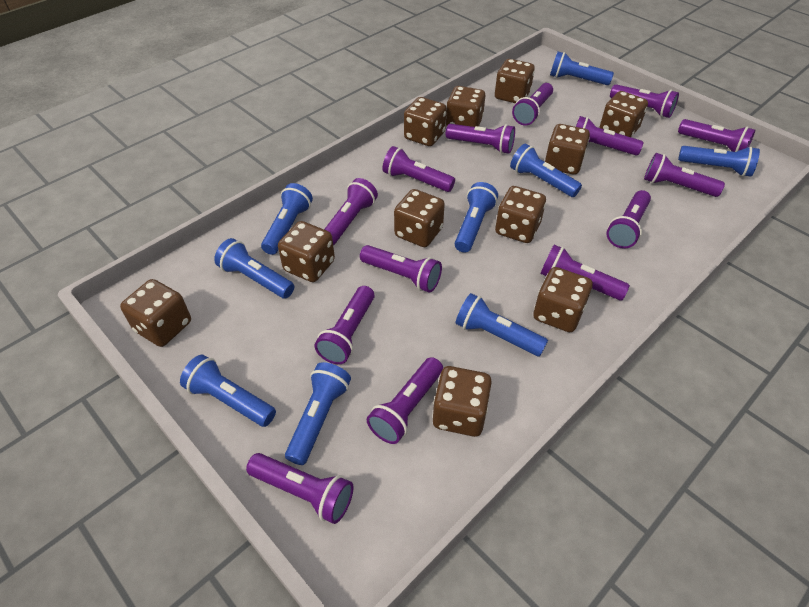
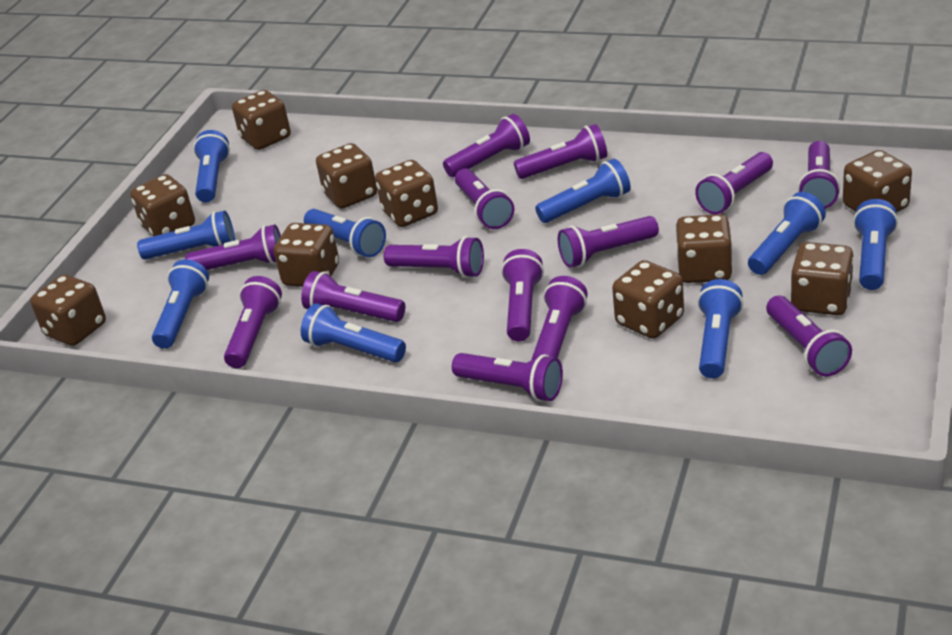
brown dice: 11 -> 10

